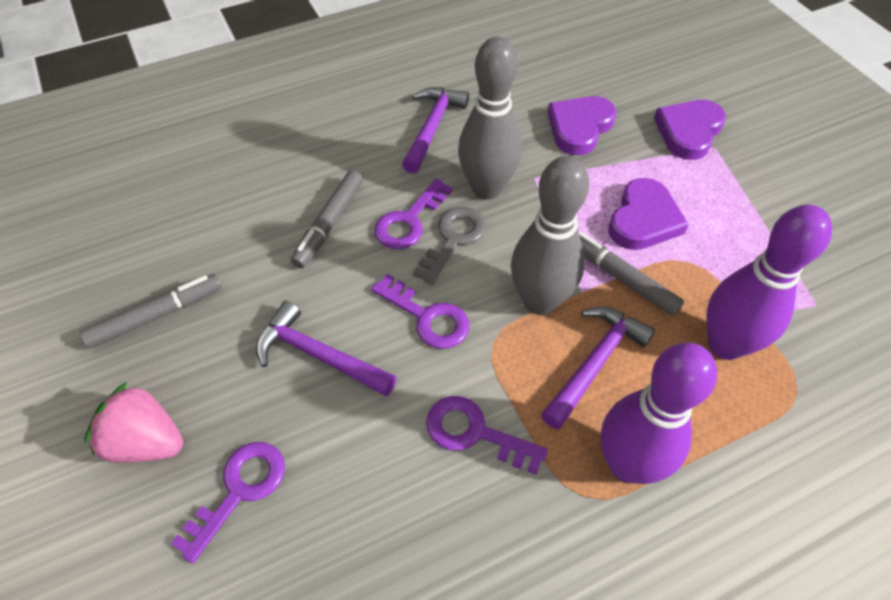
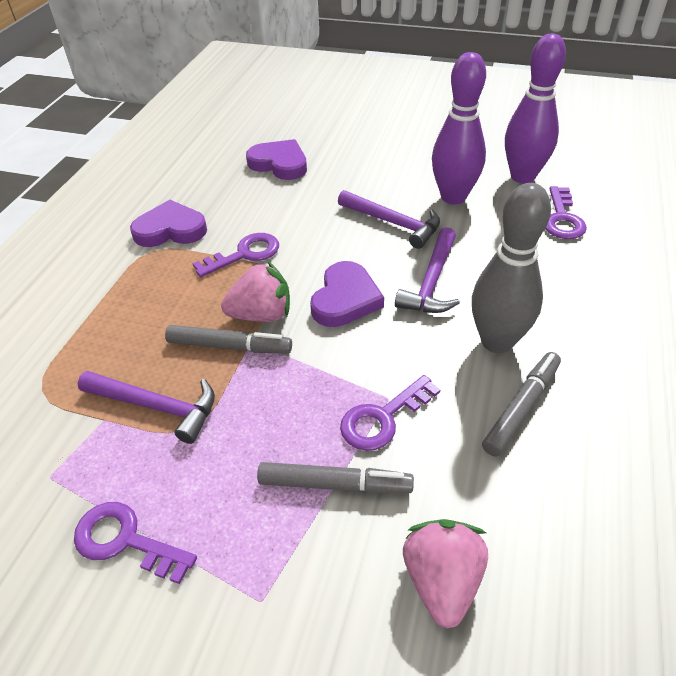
grey bowling pin: 2 -> 1
grey key: 1 -> 0
pink strawberry: 1 -> 2

